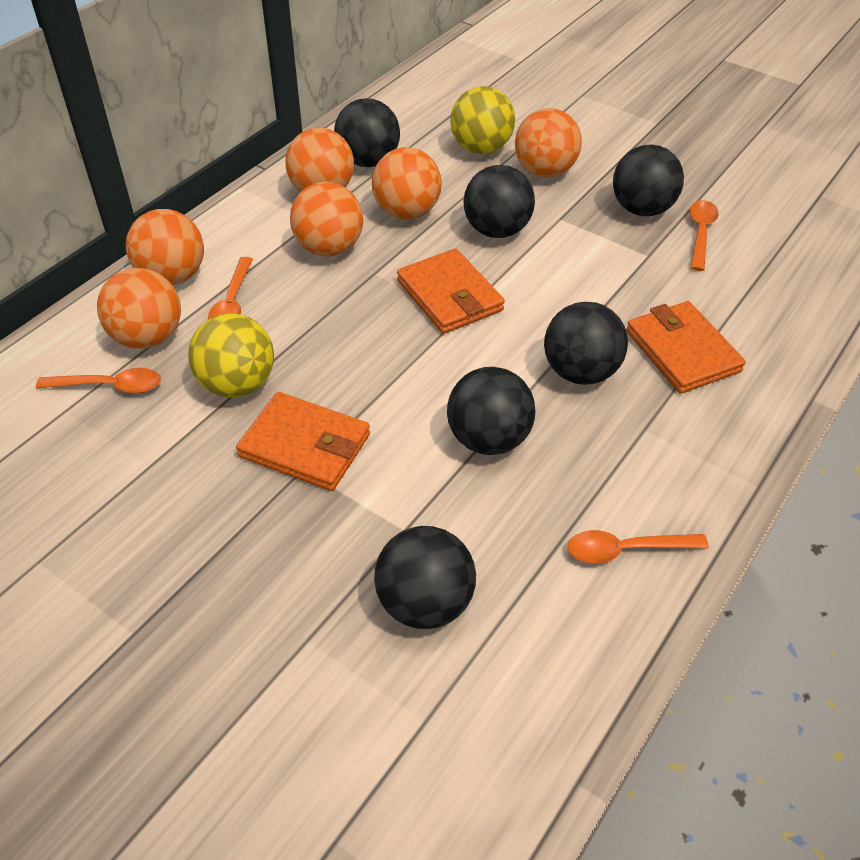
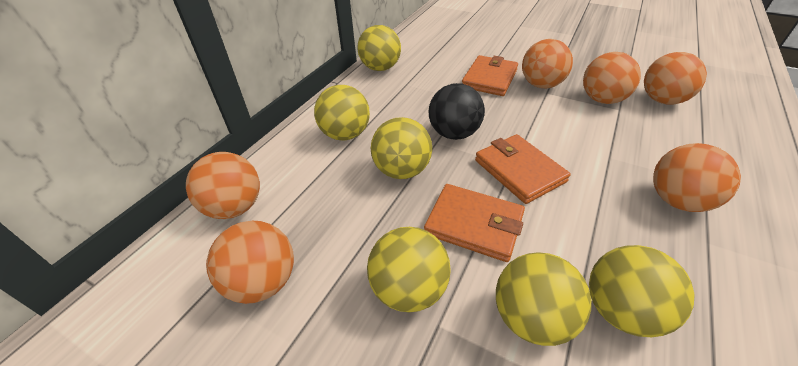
black ball: 6 -> 1
orange spoon: 4 -> 0
yellow ball: 2 -> 6

